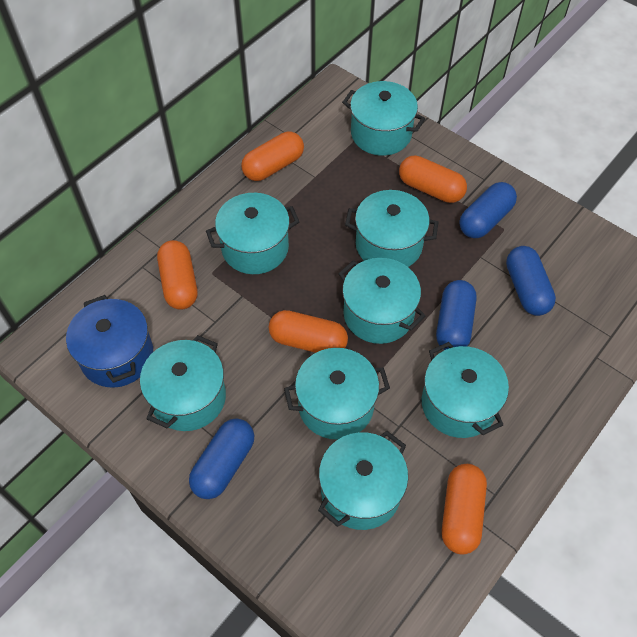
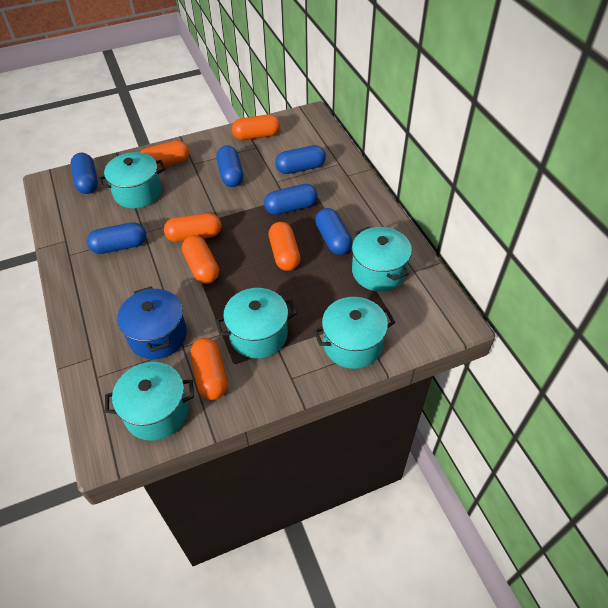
blue capsule: 4 -> 6
orange capsule: 5 -> 6
turquoise pot: 8 -> 5

